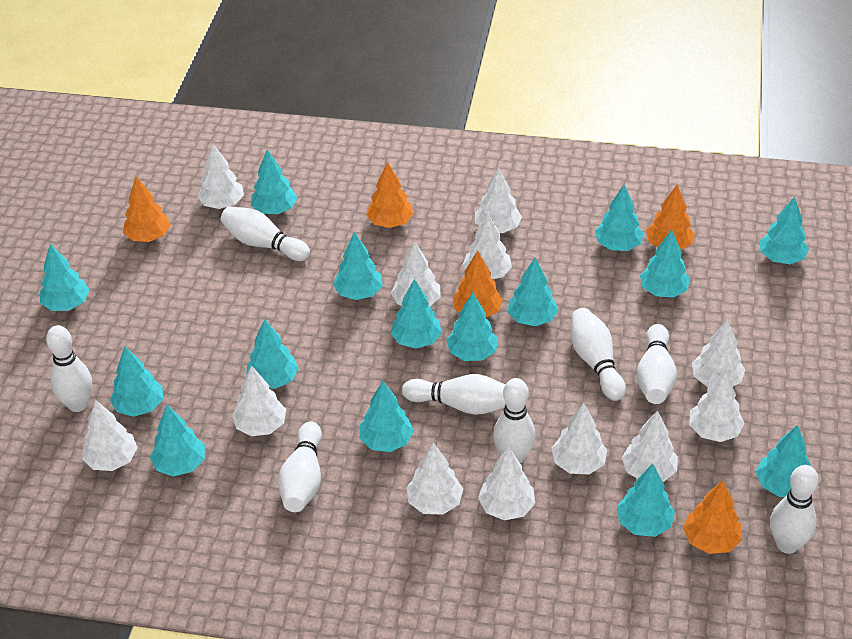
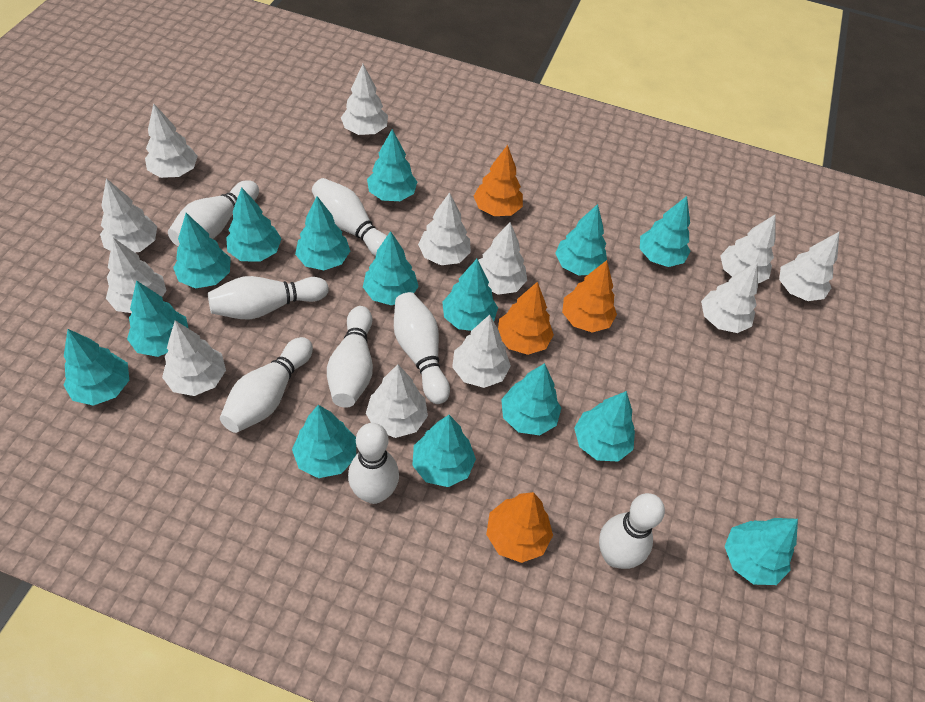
orange tree: 5 -> 4

